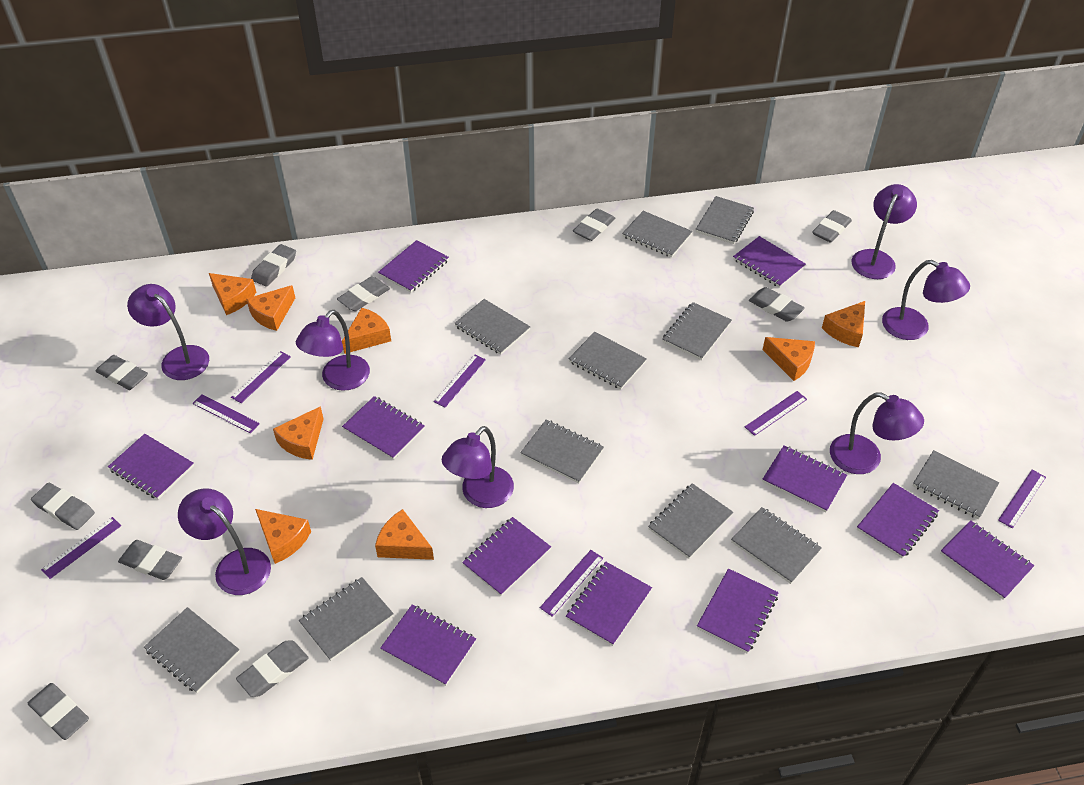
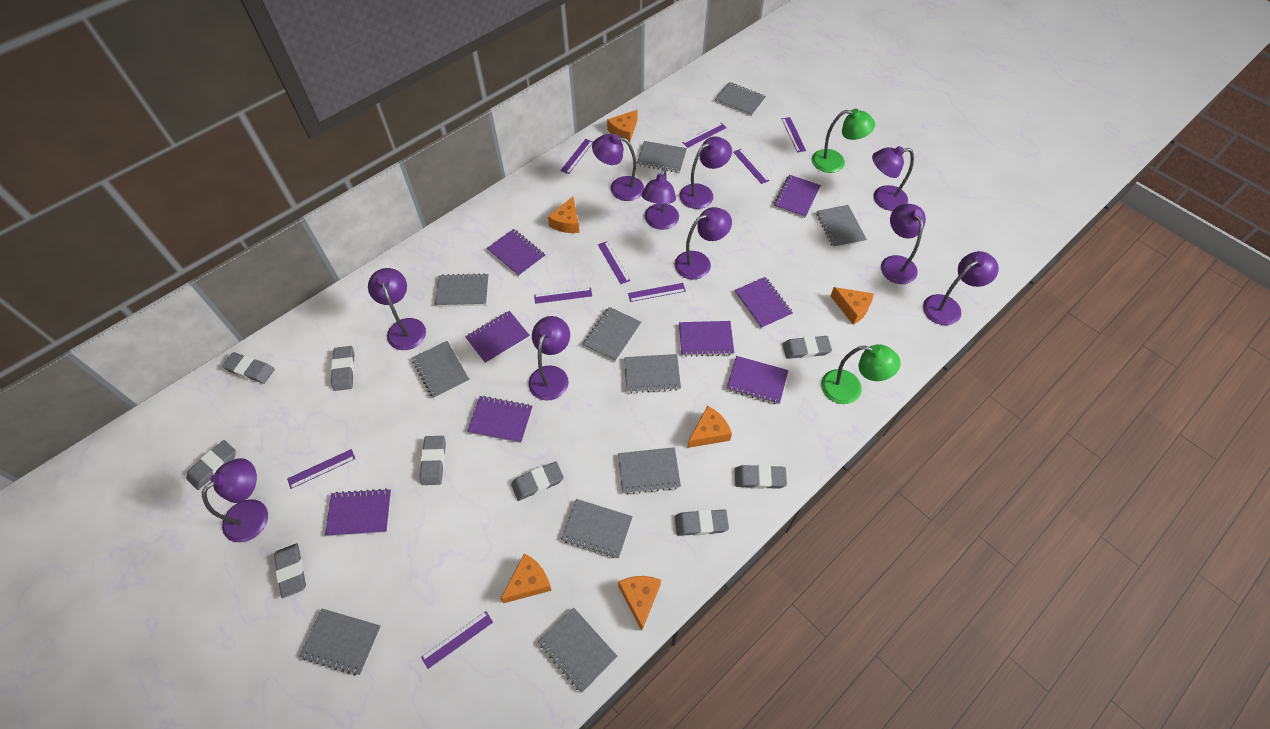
green lamp: 0 -> 2
grey eraser: 10 -> 9
orange cheese: 8 -> 6
purple lamp: 7 -> 10
purple notebook: 11 -> 8
purple ruler: 7 -> 9

